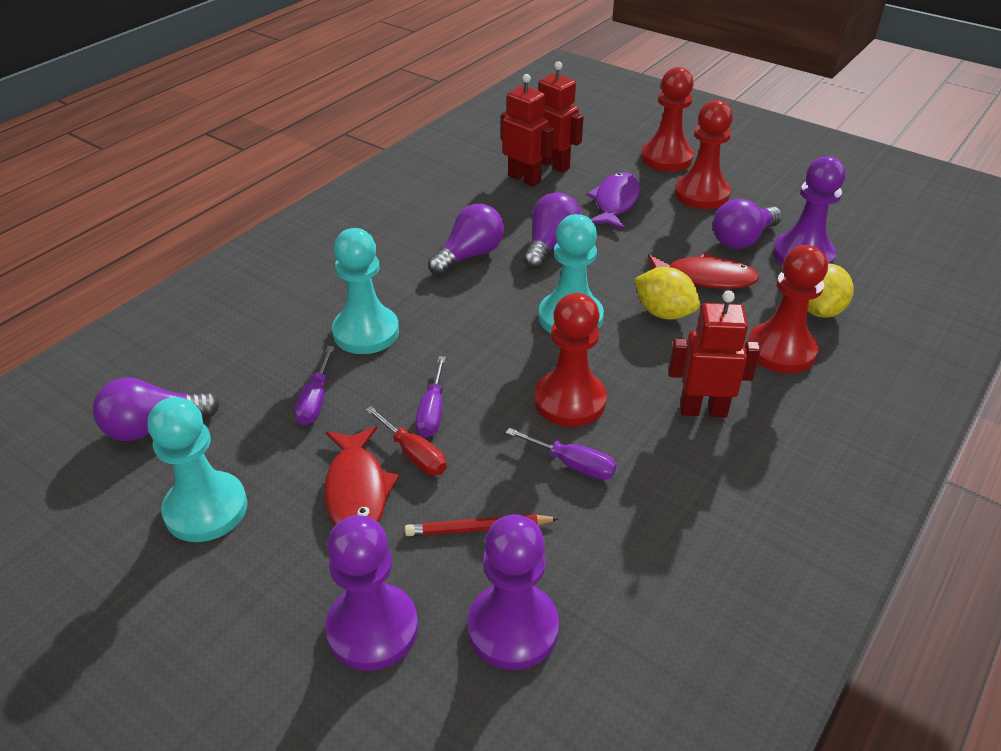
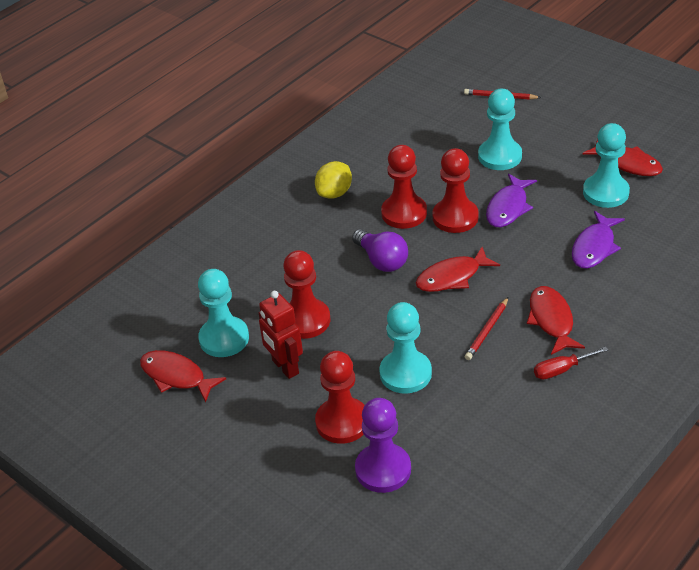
purple fish: 1 -> 2
purple light bulb: 4 -> 1
purple pawn: 3 -> 1
purple screwdriver: 3 -> 0
red fish: 2 -> 4
red pencil: 1 -> 2
red robot: 3 -> 1
turquoise pawn: 3 -> 4
yellow lemon: 2 -> 1

